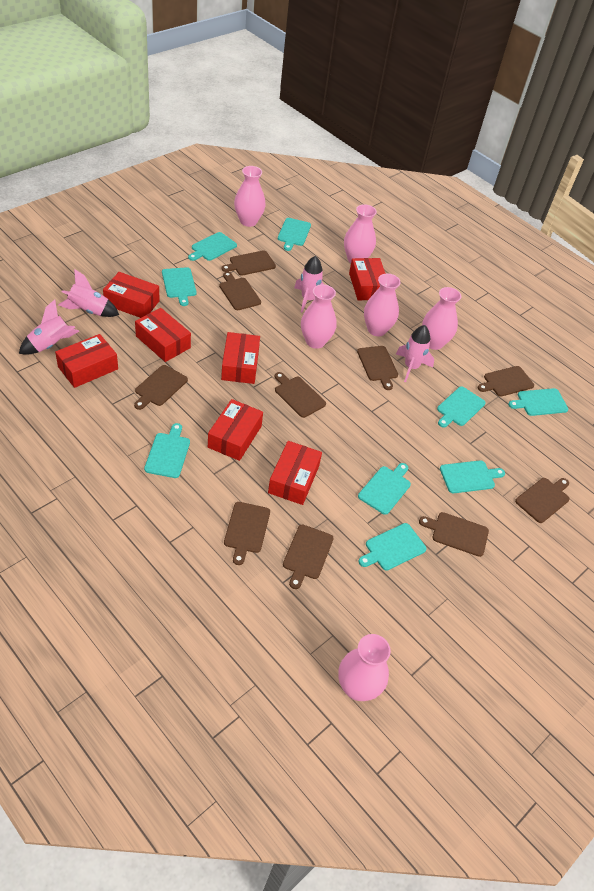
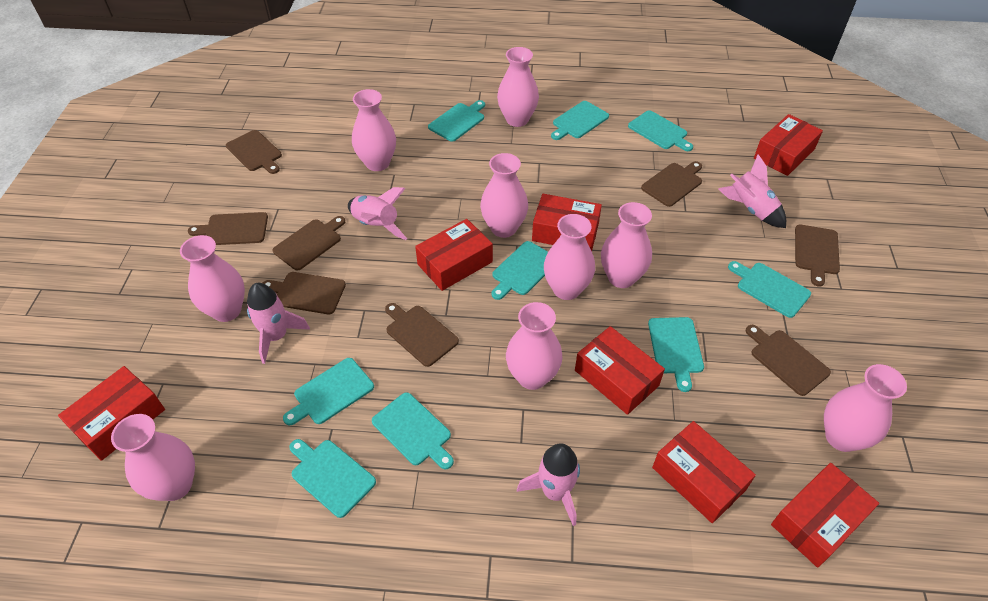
brown cutting board: 10 -> 8
pink vase: 6 -> 9

